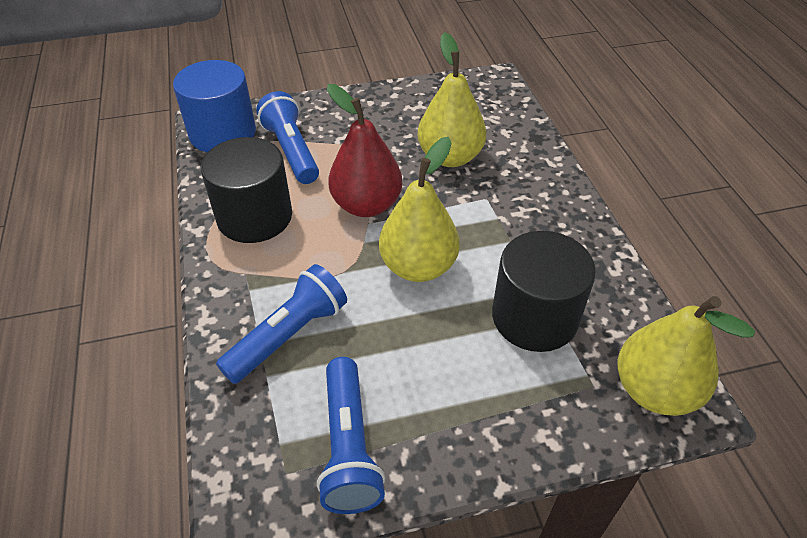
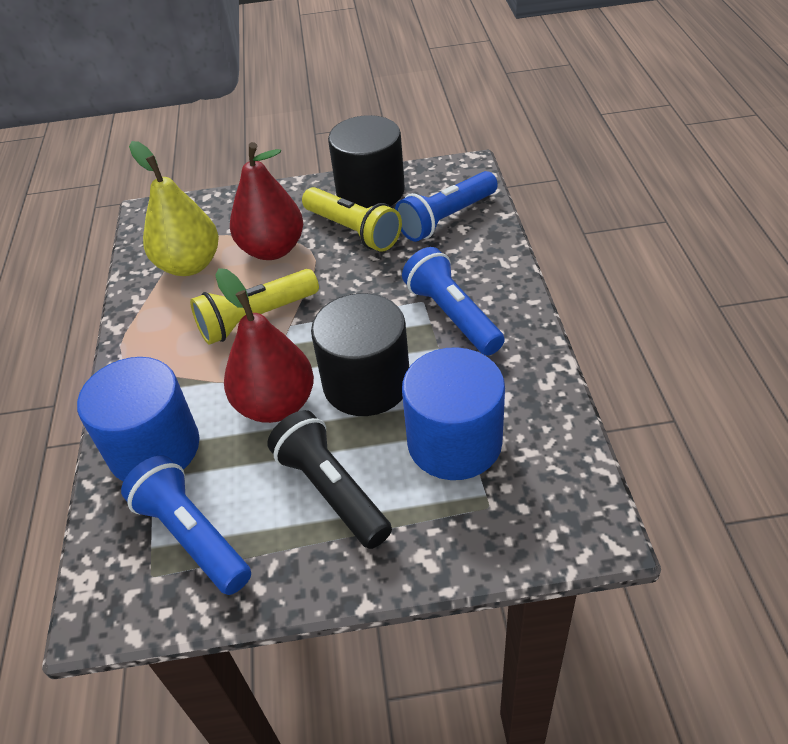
black flashlight: 0 -> 1
blue cylinder: 1 -> 2
red pear: 1 -> 2
yellow flashlight: 0 -> 2
yellow pear: 3 -> 1

